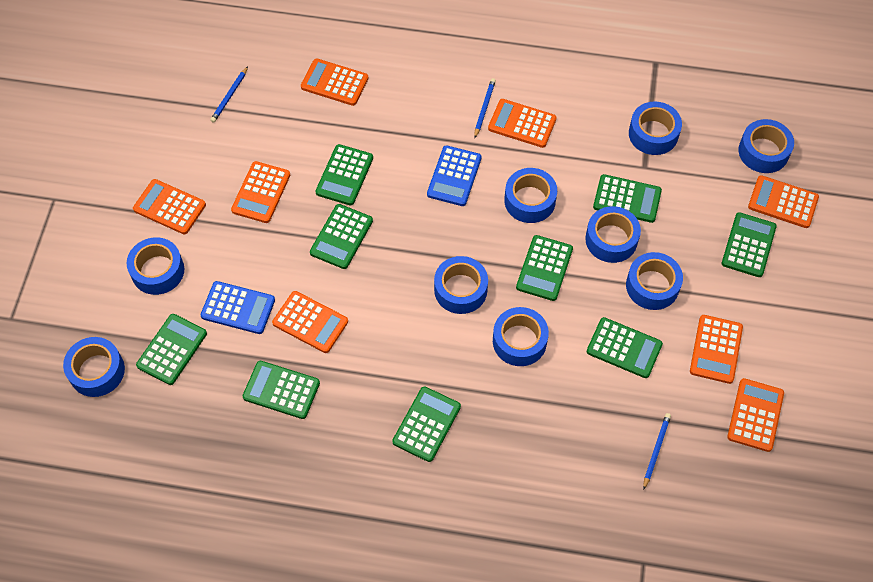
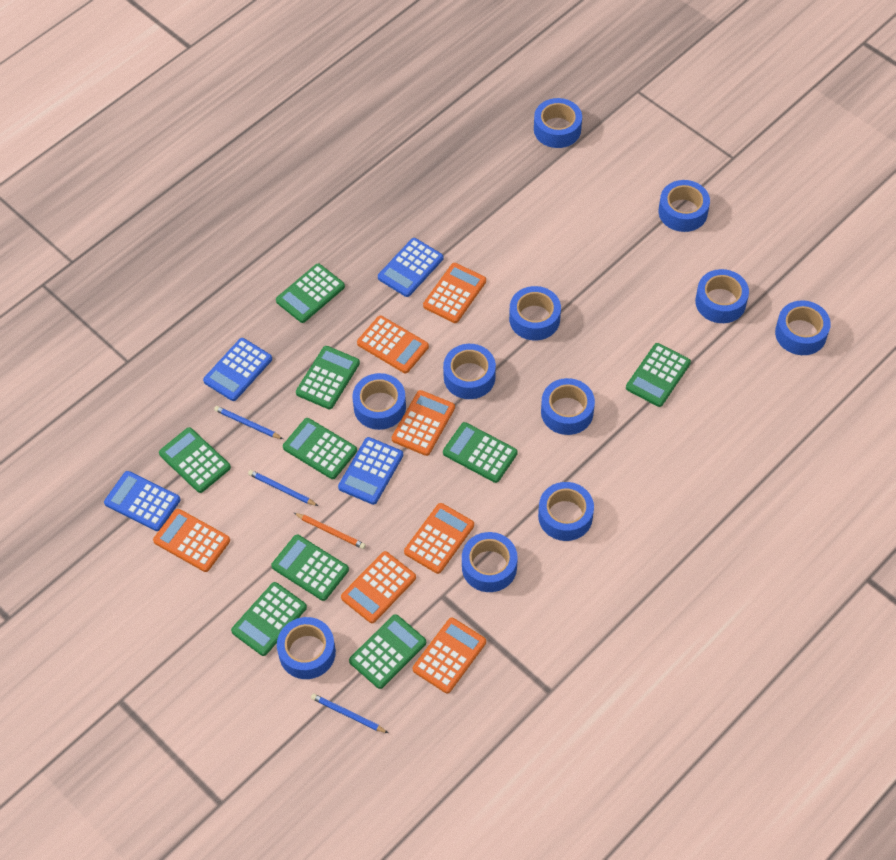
blue calculator: 2 -> 4
blue tape: 9 -> 11
orange calculator: 8 -> 7
orange pencil: 0 -> 1

